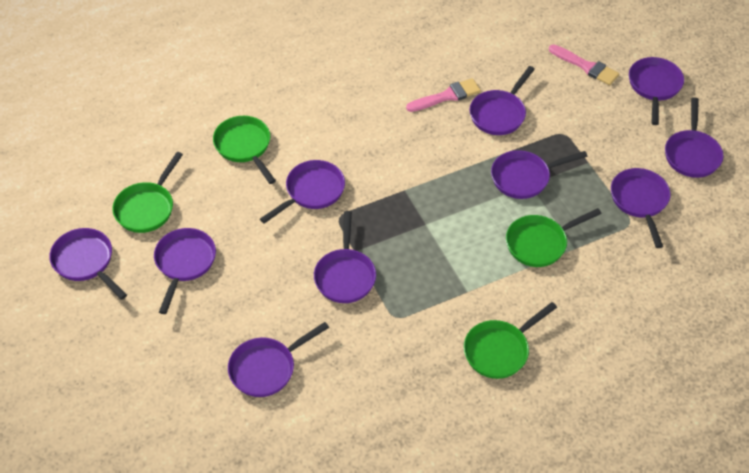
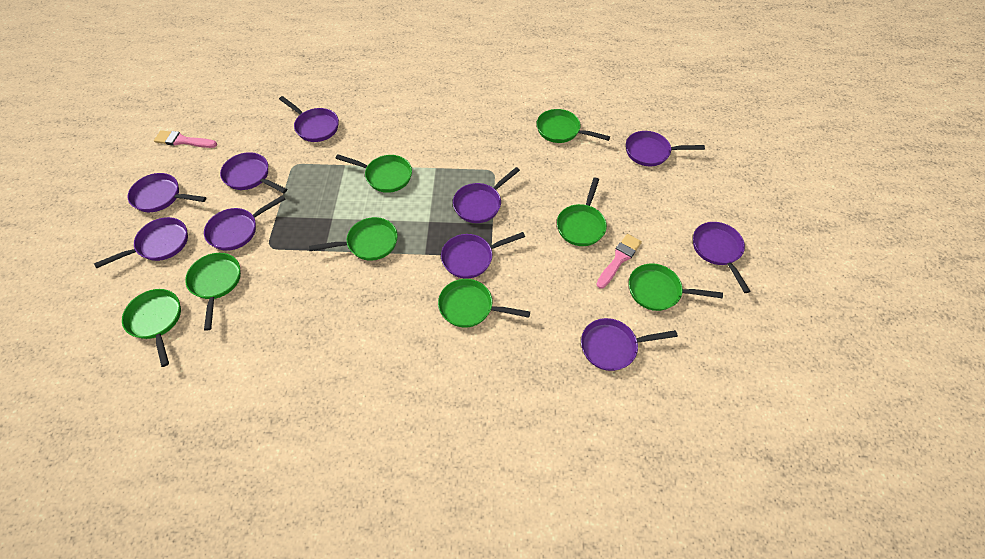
green pan: 4 -> 8

